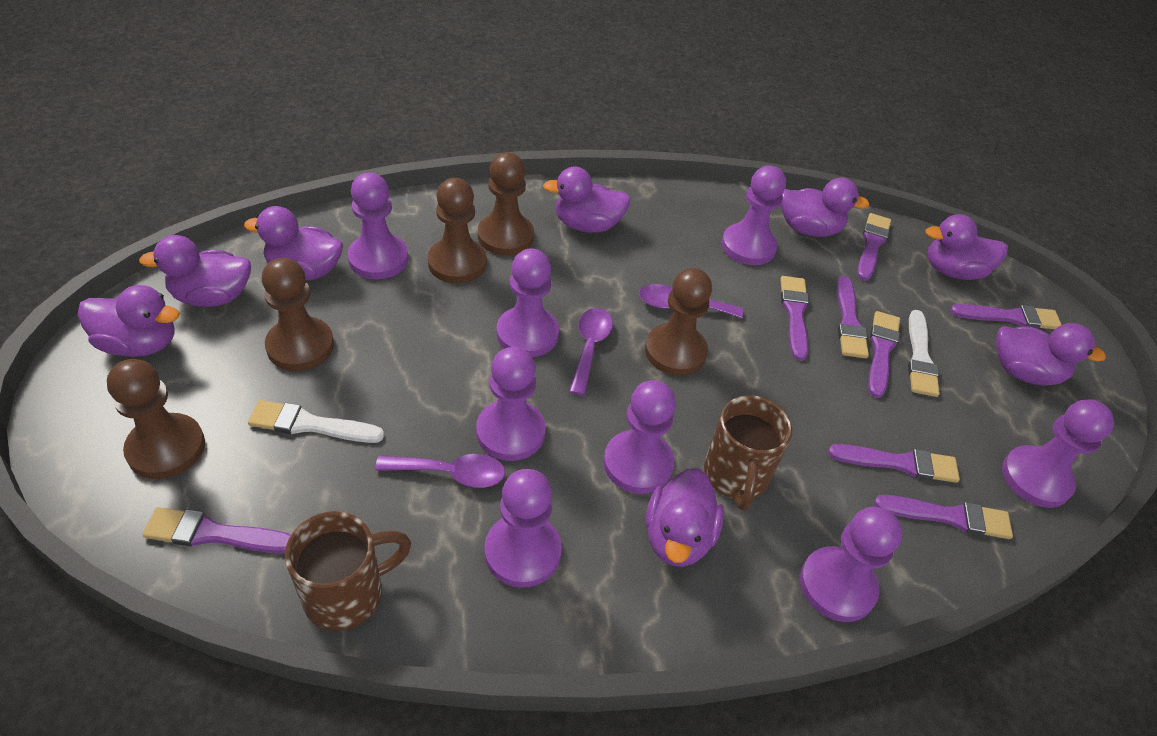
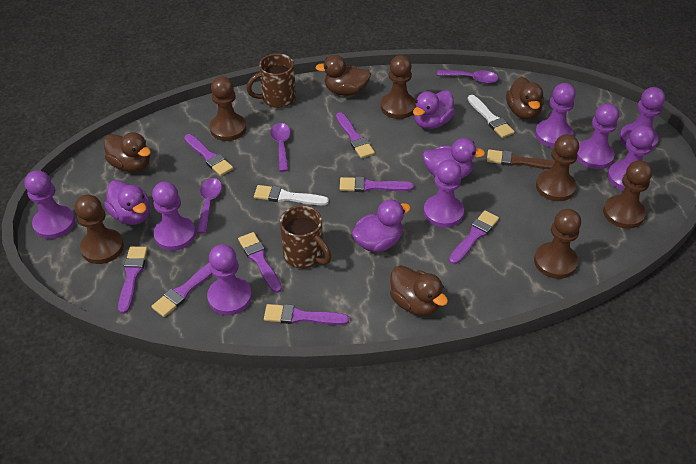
brown brush: 0 -> 1
brown duck: 0 -> 4
brown pawn: 5 -> 6
purple duck: 8 -> 4

